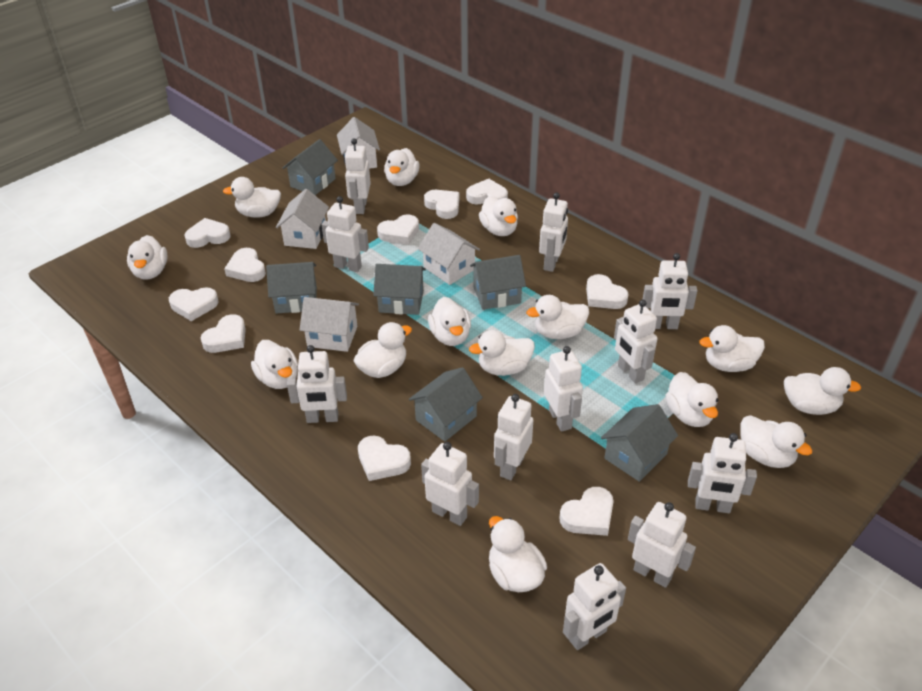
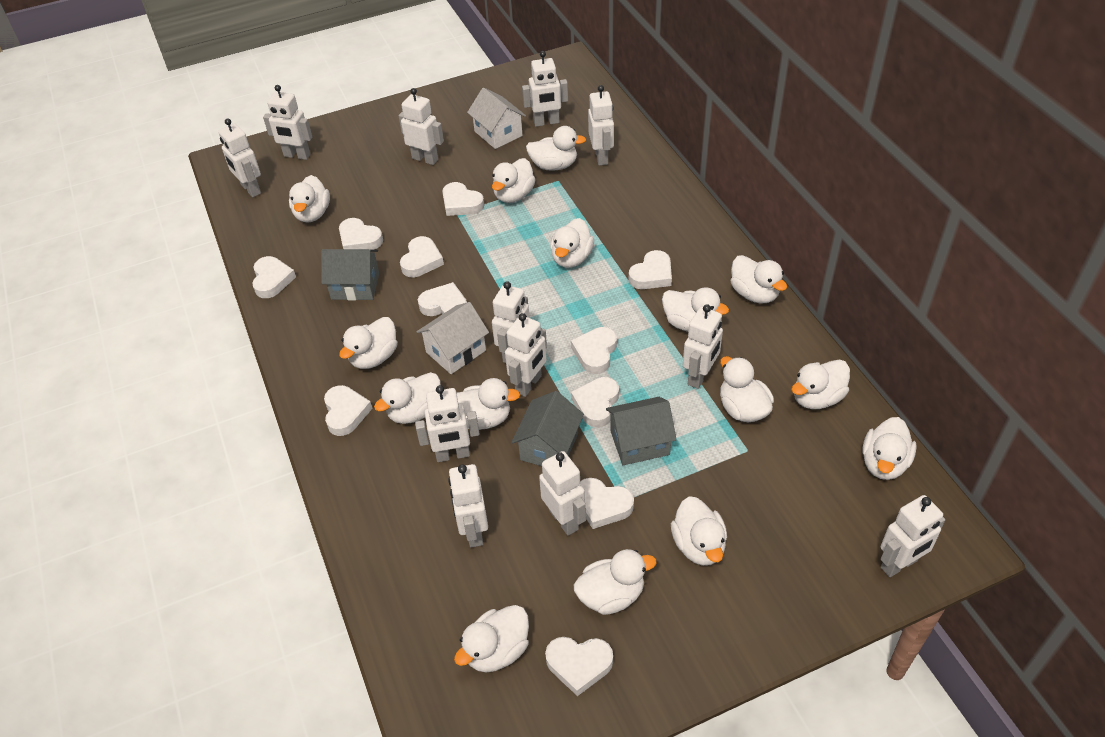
grey house: 6 -> 3
white duck: 14 -> 15
white heart: 10 -> 11
white house: 4 -> 2

